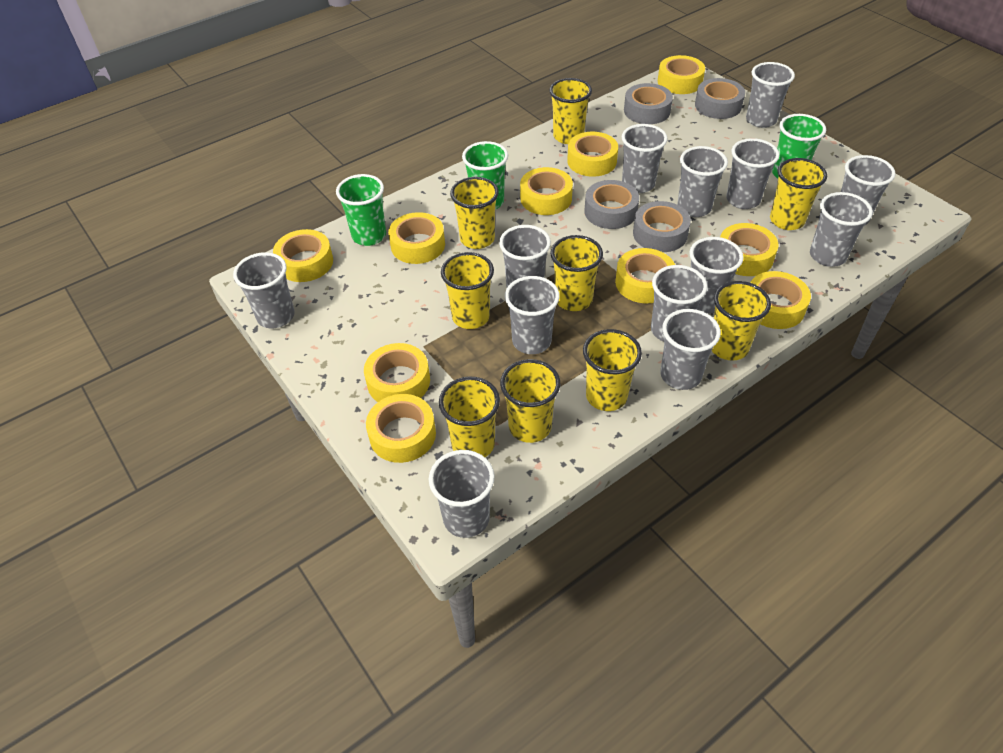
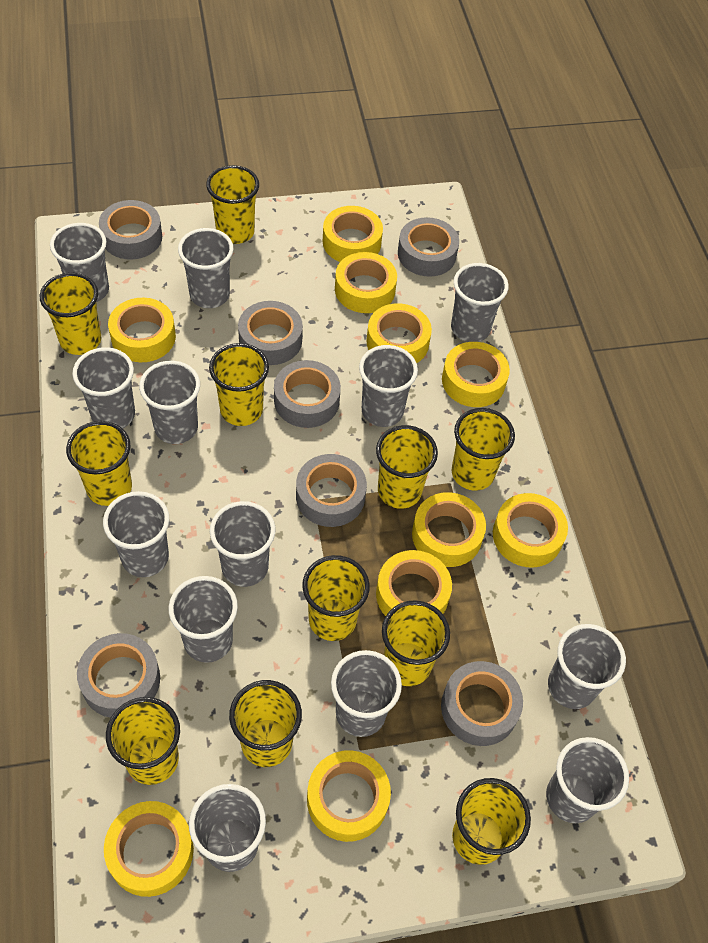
green cup: 3 -> 0
grey tape: 4 -> 7
yellow cup: 9 -> 11

